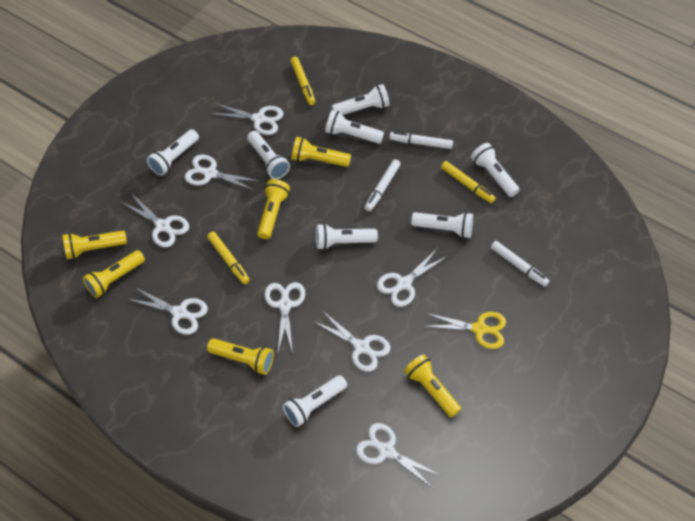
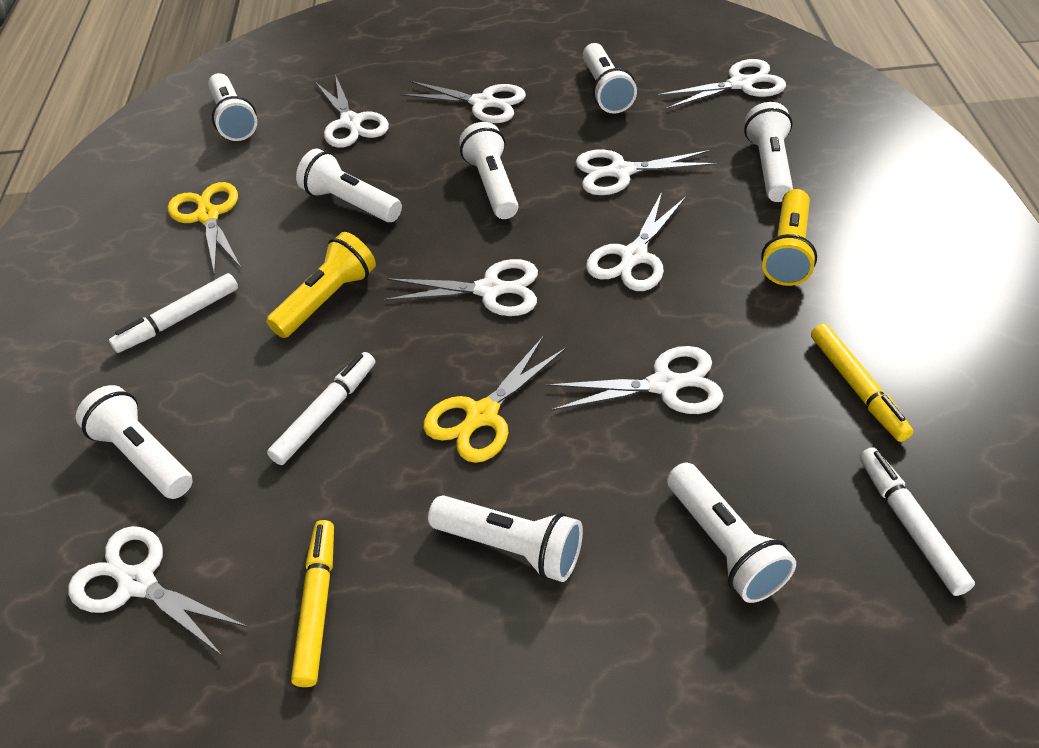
yellow flashlight: 6 -> 2
yellow marker: 3 -> 2
yellow scissors: 1 -> 2

